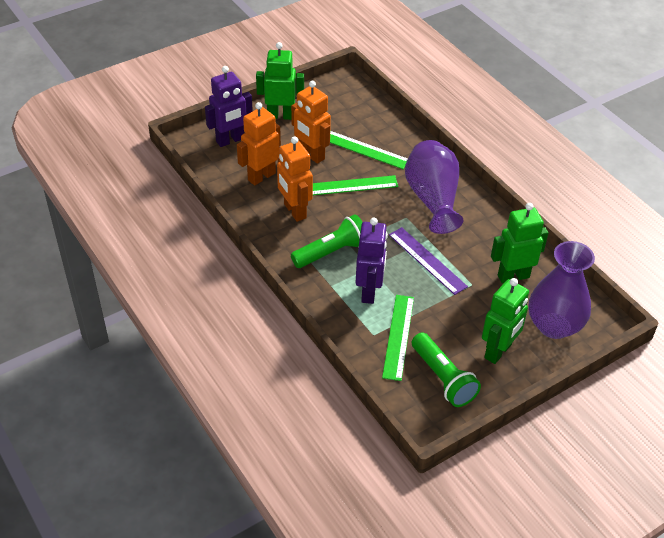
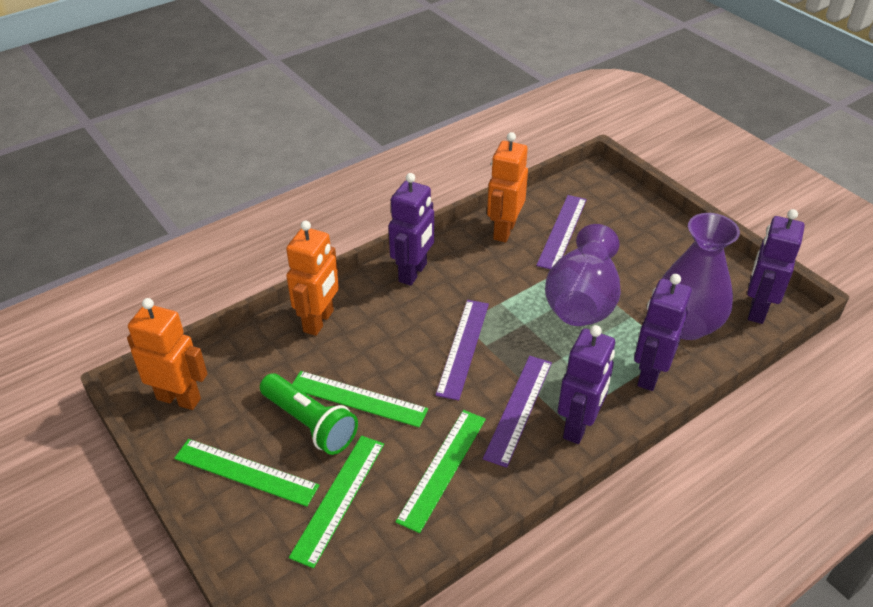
green flashlight: 2 -> 1
green robot: 3 -> 0
green ruler: 3 -> 4
purple robot: 2 -> 4
purple ruler: 1 -> 3

